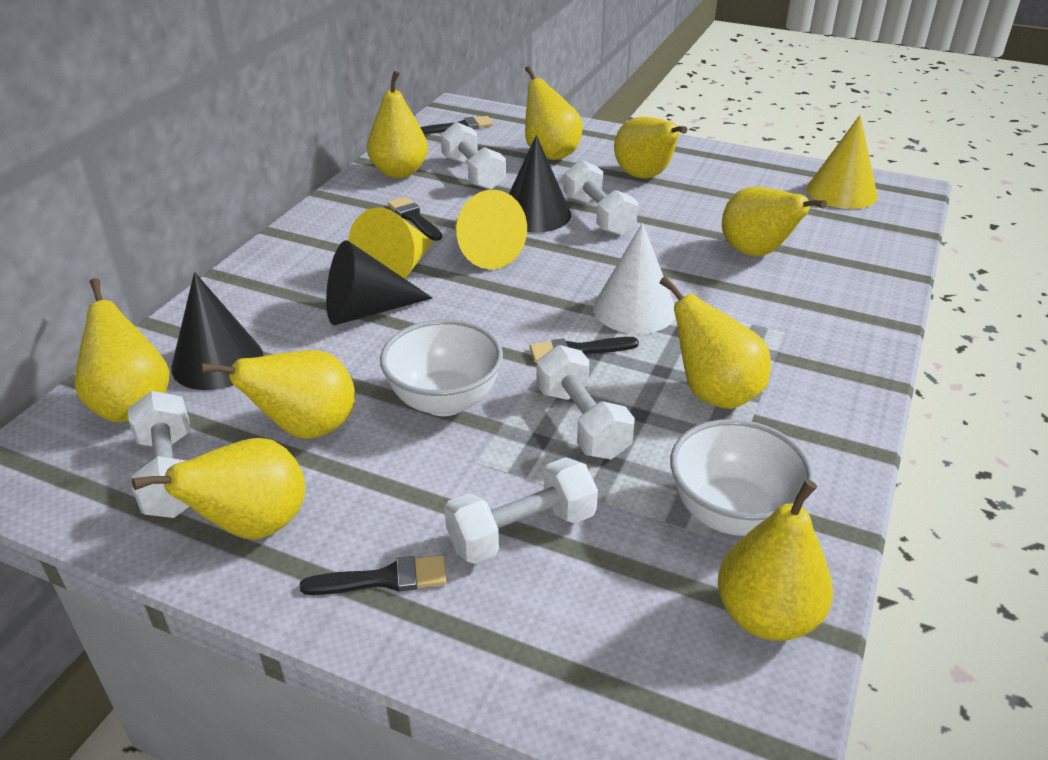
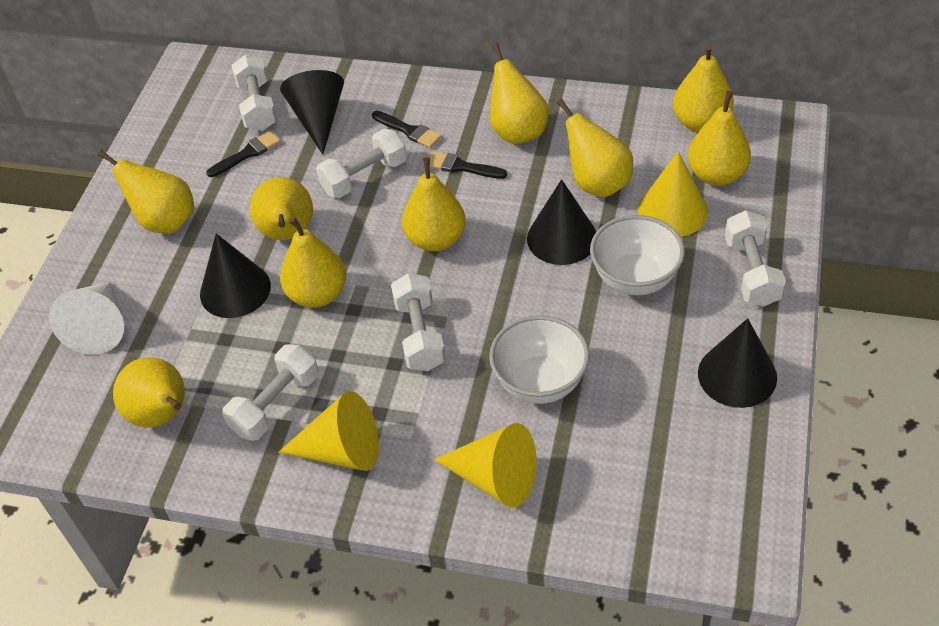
black brush: 4 -> 3
black cone: 3 -> 4

